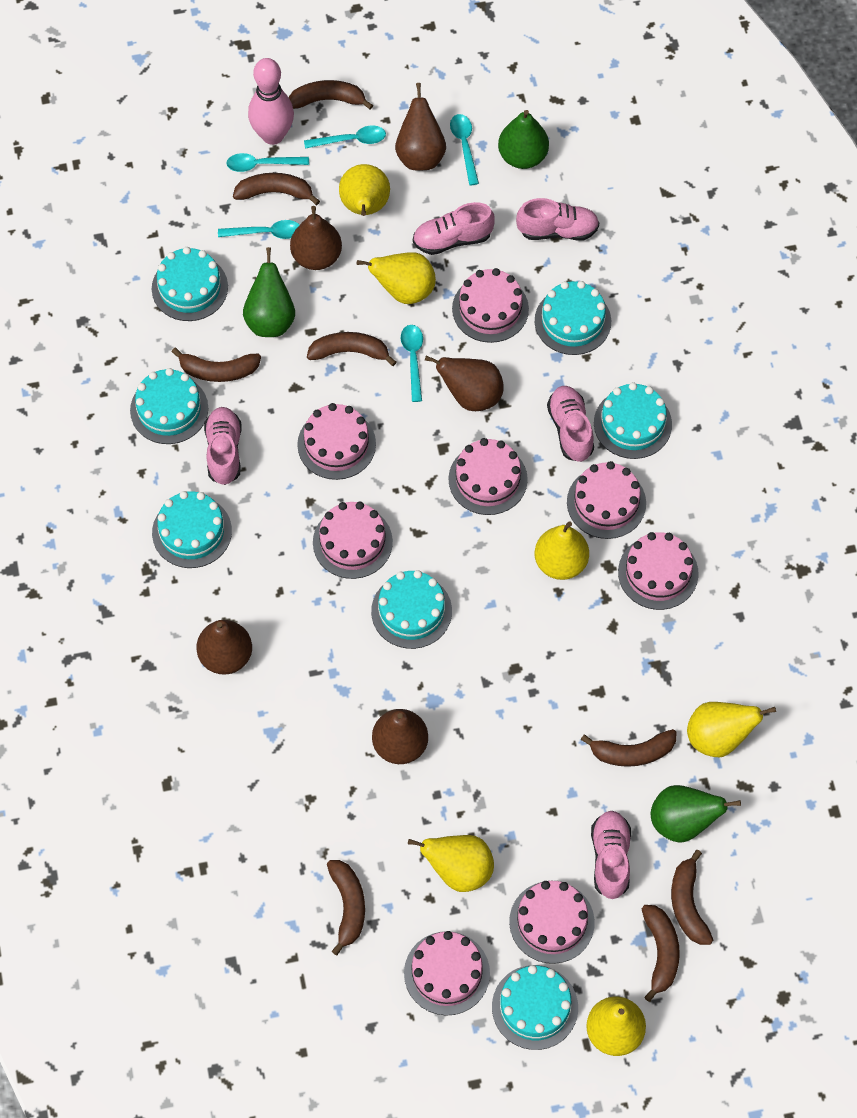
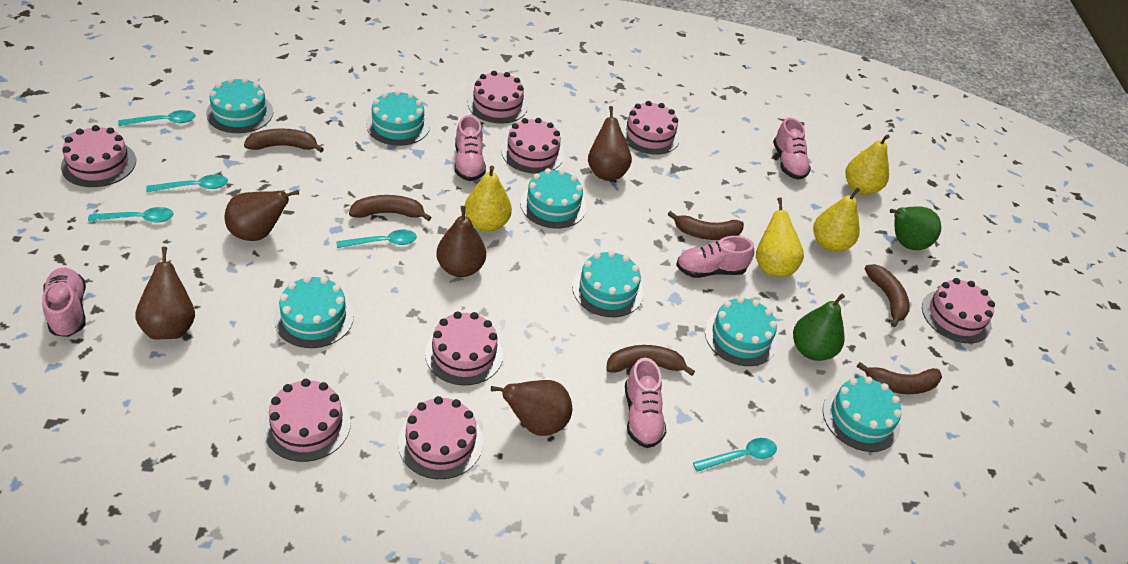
brown banana: 8 -> 6
green pear: 3 -> 2
pink bowling pin: 1 -> 0
yellow pear: 6 -> 4

